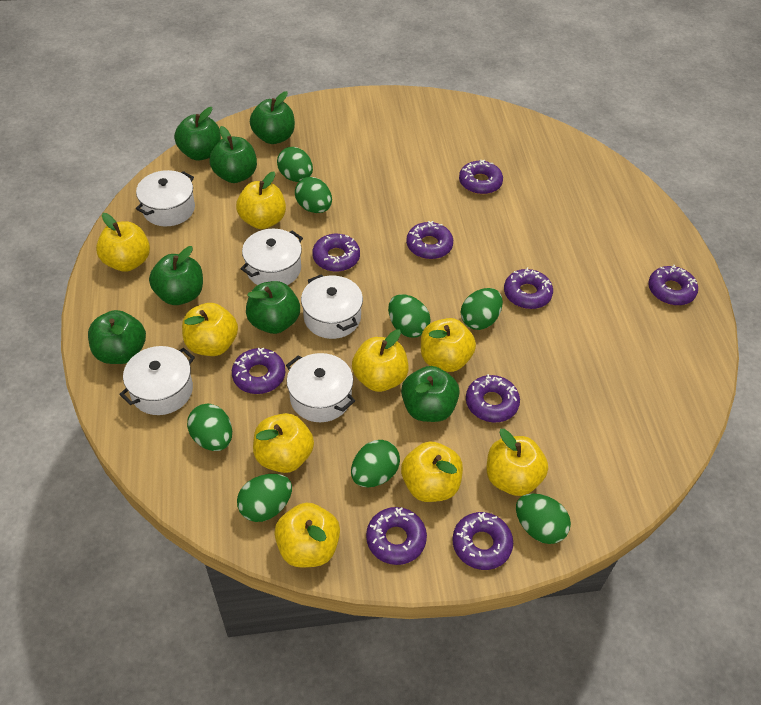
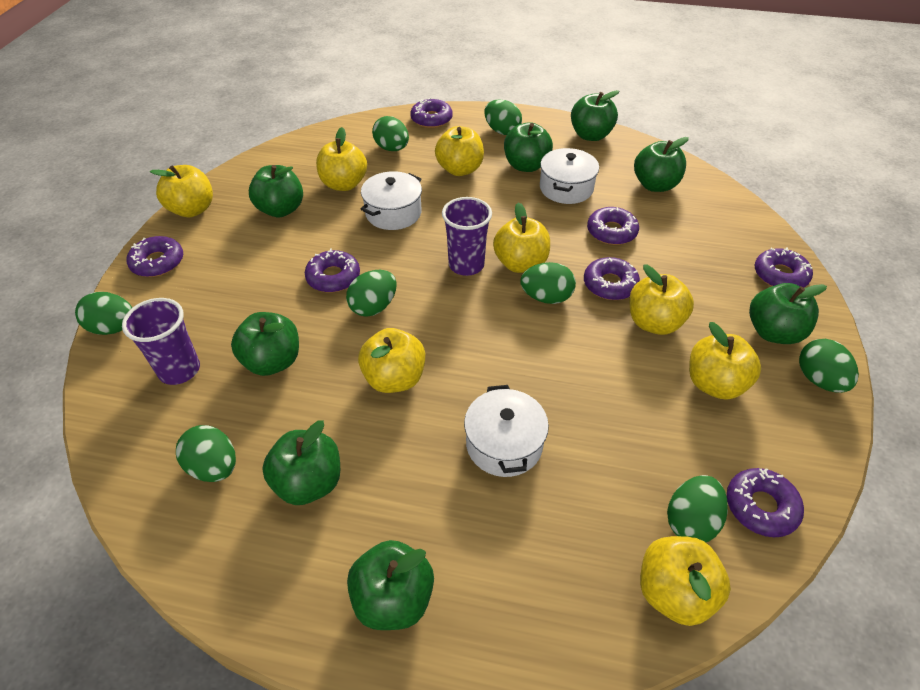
green apple: 7 -> 8
purple cup: 0 -> 2
purple donut: 9 -> 7
white pot: 5 -> 3
yellow apple: 9 -> 8

